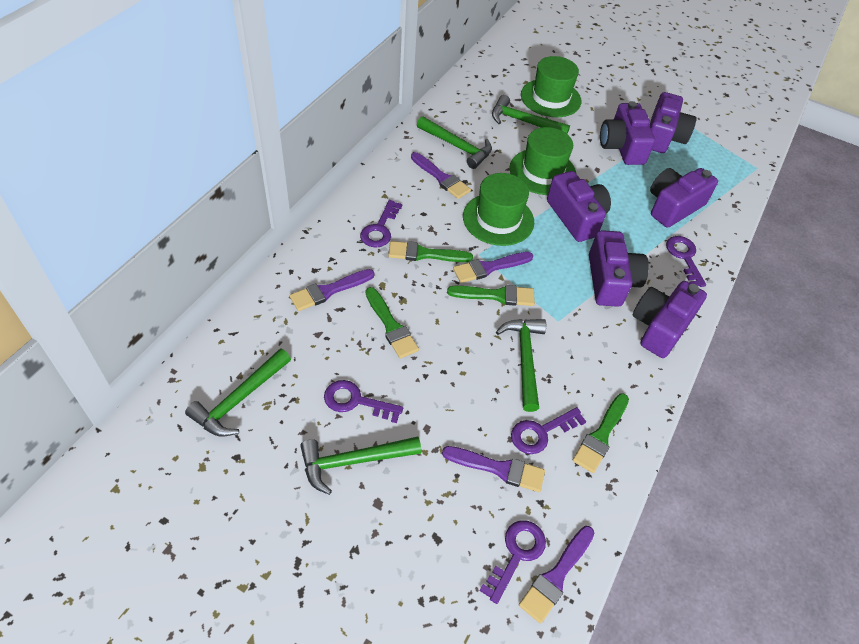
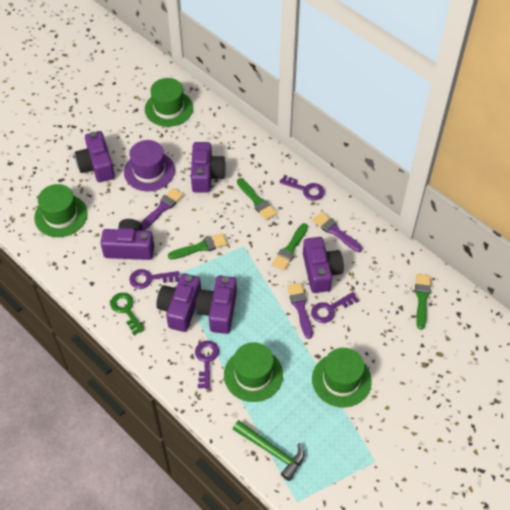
green hammer: 5 -> 1
green hat: 3 -> 4
green key: 0 -> 1
purple brush: 5 -> 3
purple hat: 0 -> 1
purple key: 5 -> 4

